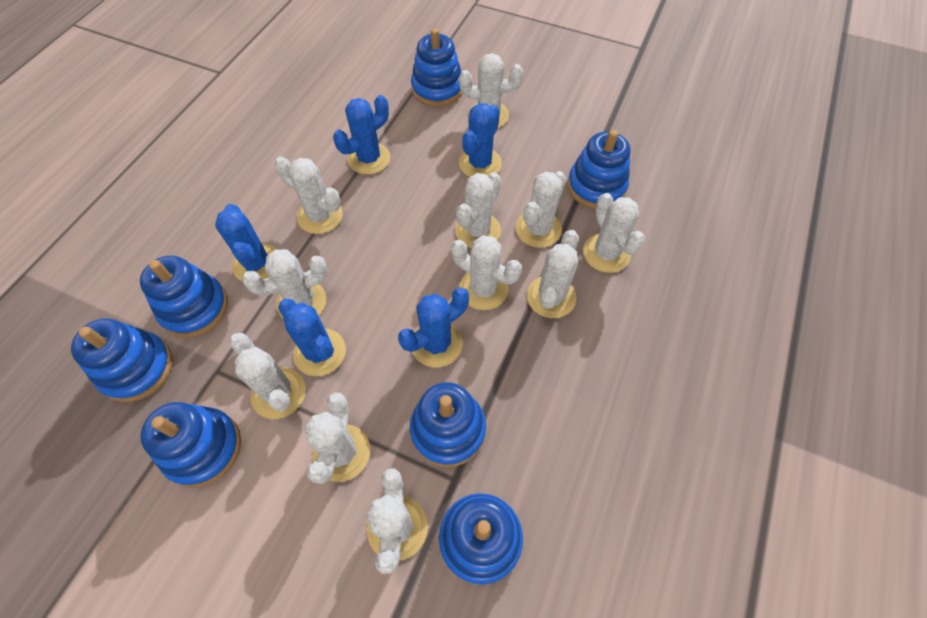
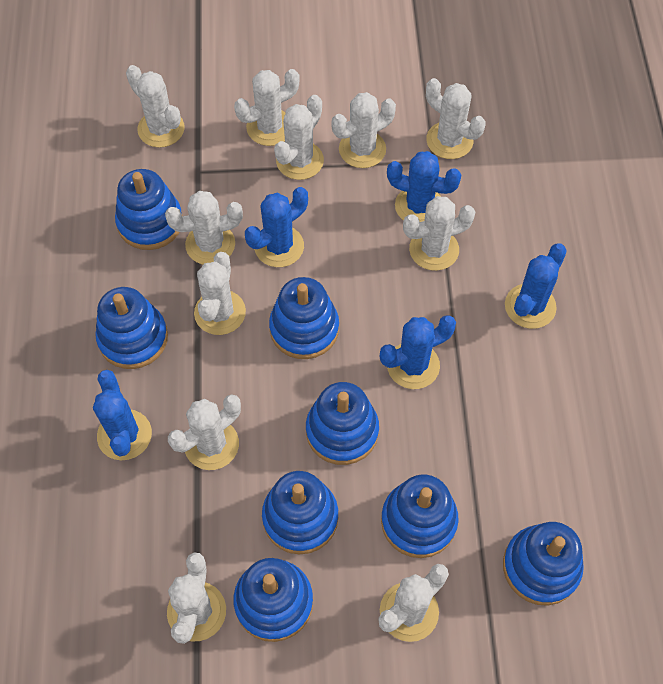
blue stacking toy: 7 -> 8

